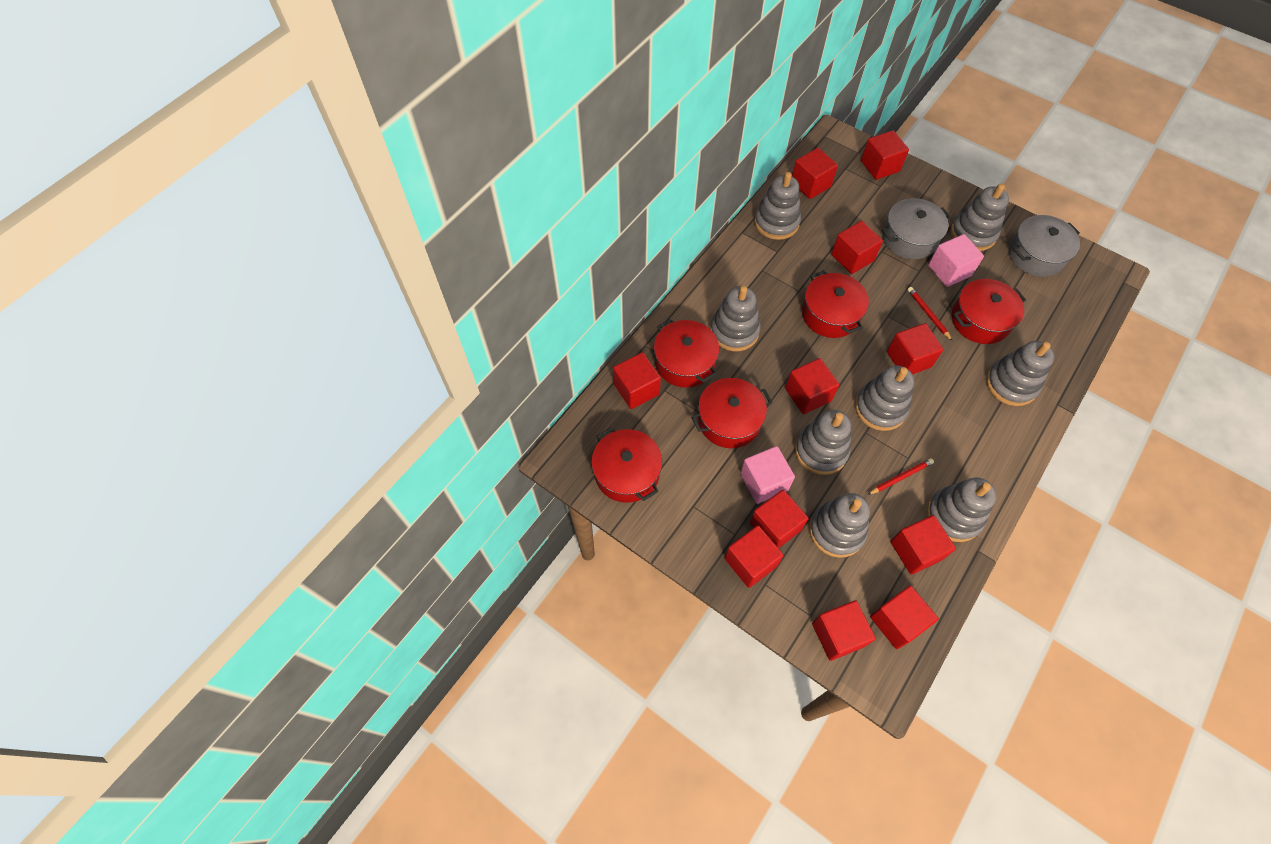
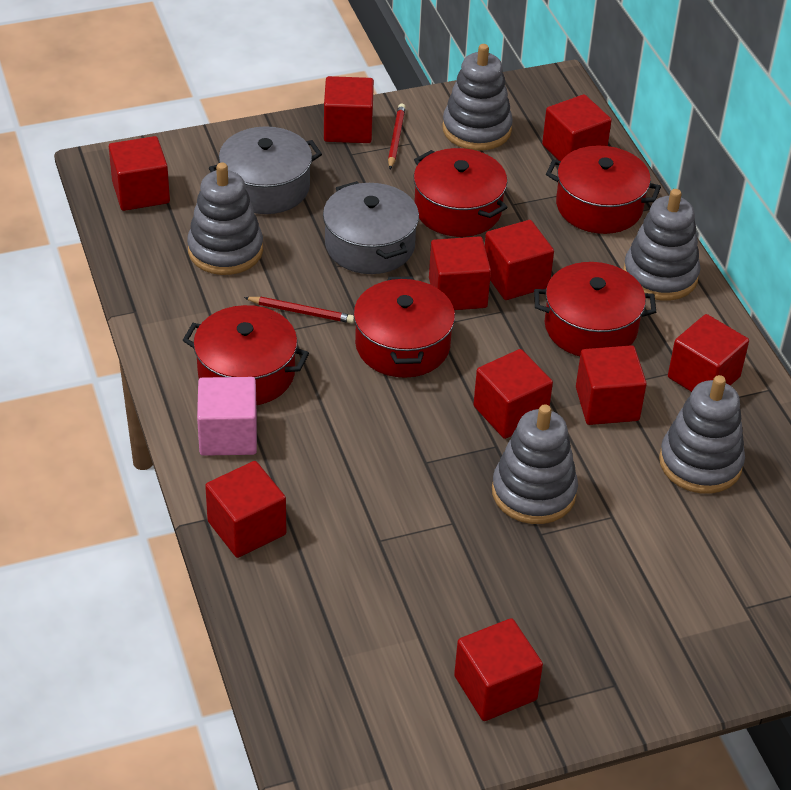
grey stacking toy: 8 -> 5
pink cube: 2 -> 1
red cube: 11 -> 10

